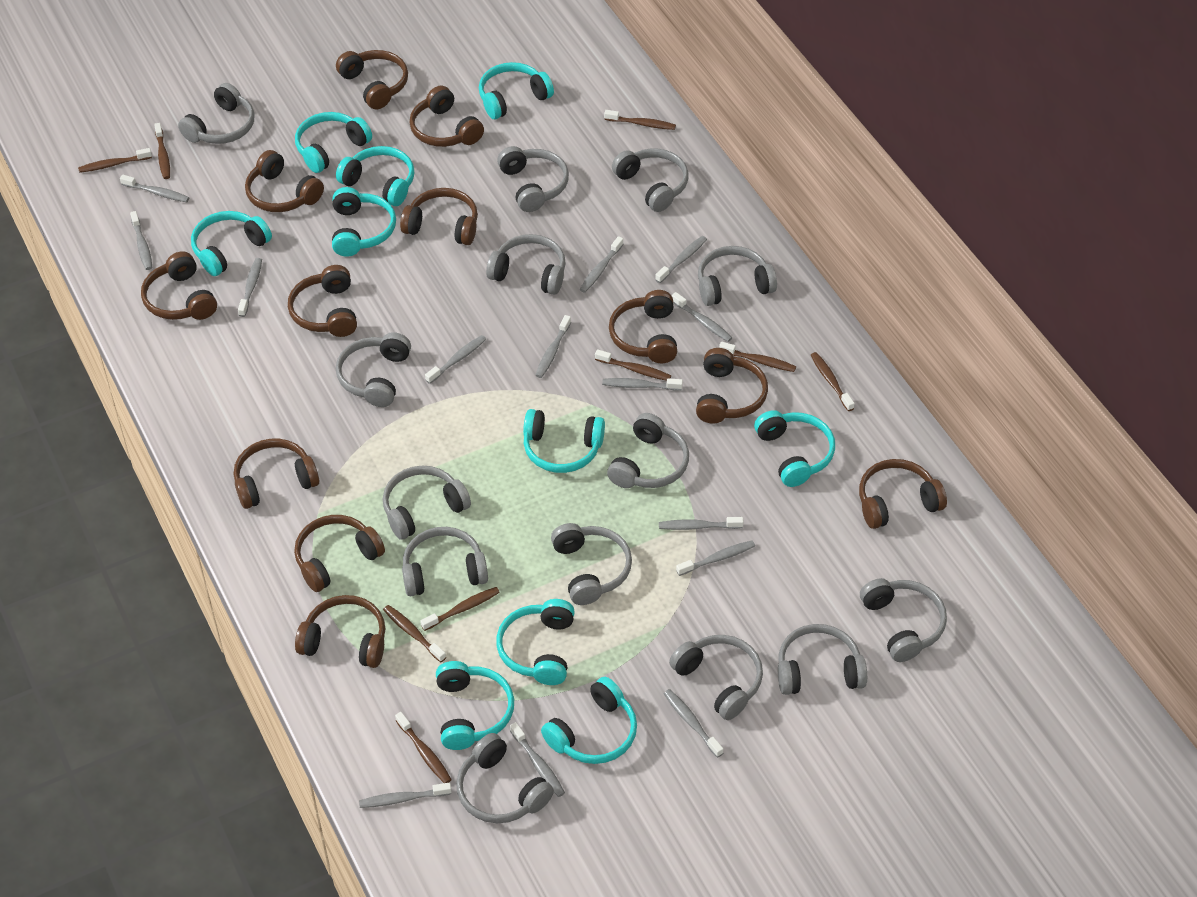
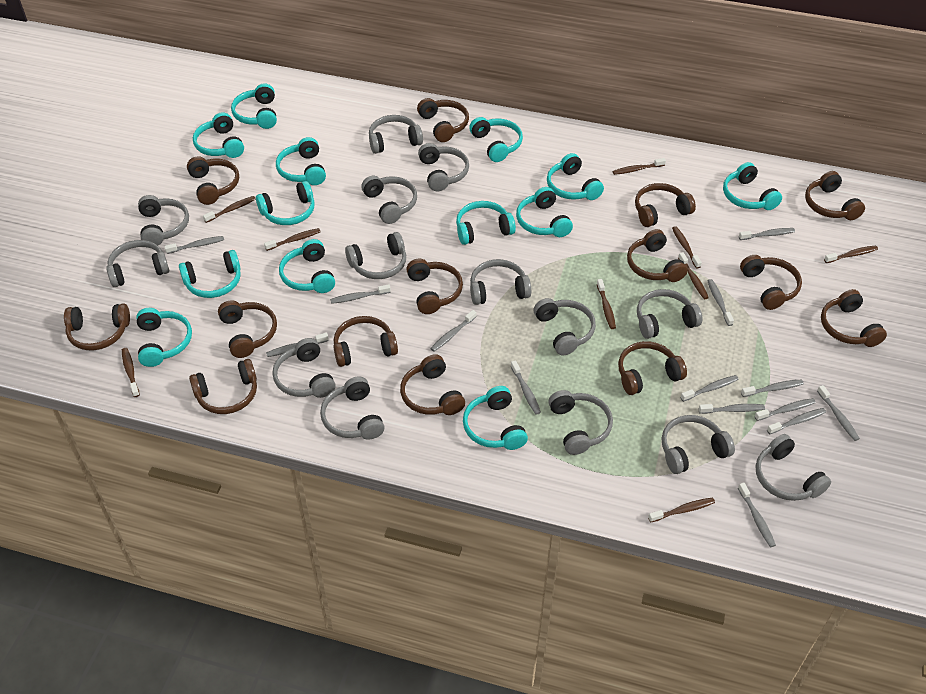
brown headphones: 12 -> 14
turquoise headphones: 10 -> 13

